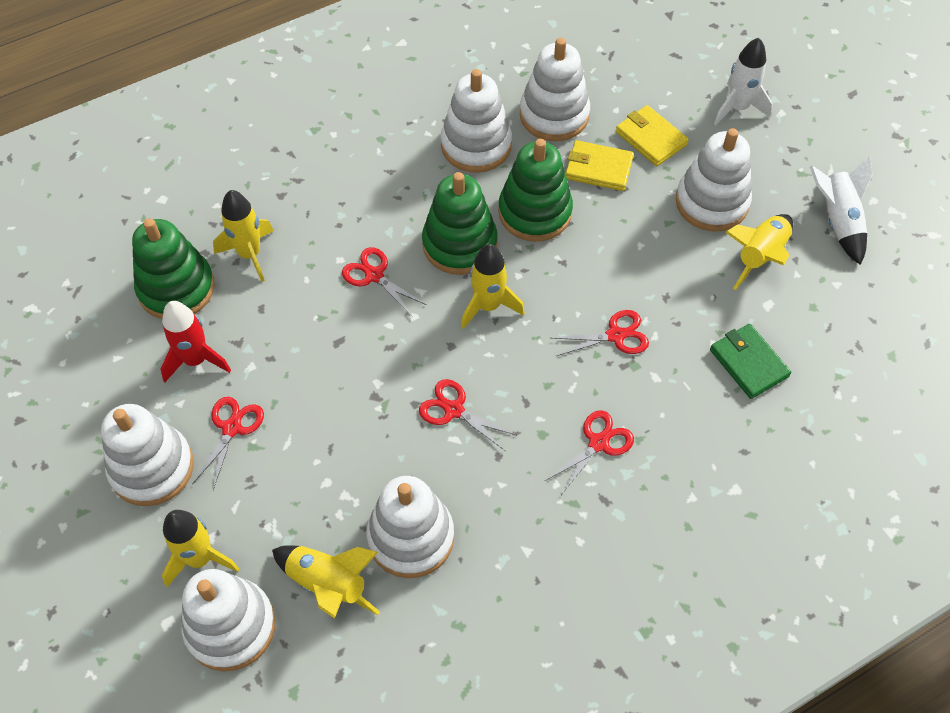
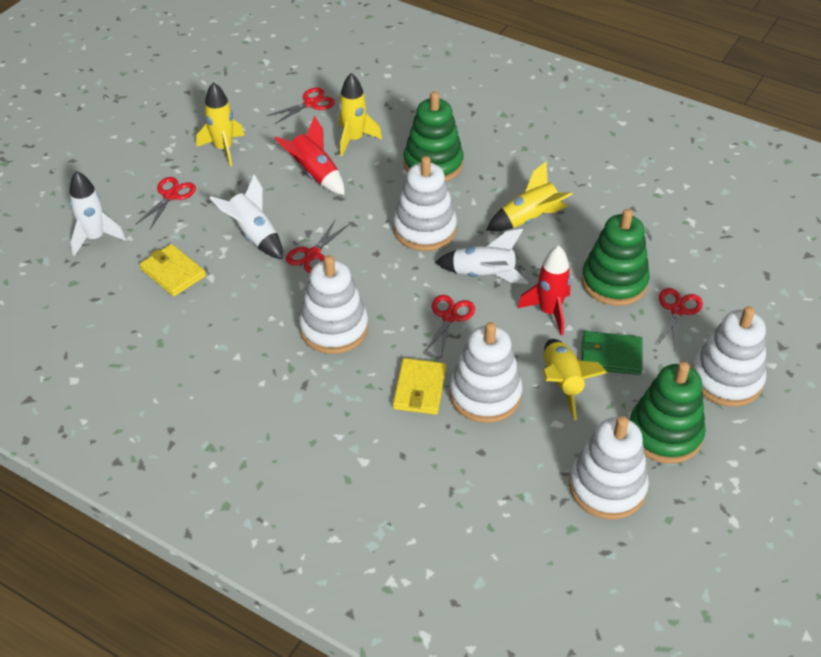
red rocket: 1 -> 2
white rocket: 2 -> 3
white stacking toy: 6 -> 5
yellow rocket: 5 -> 4

